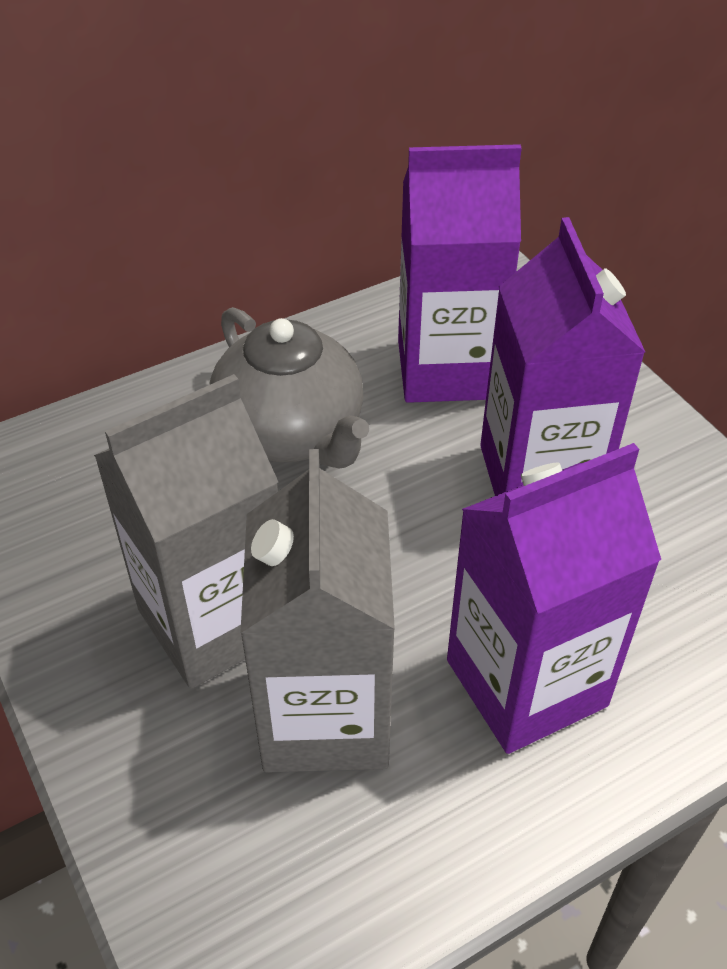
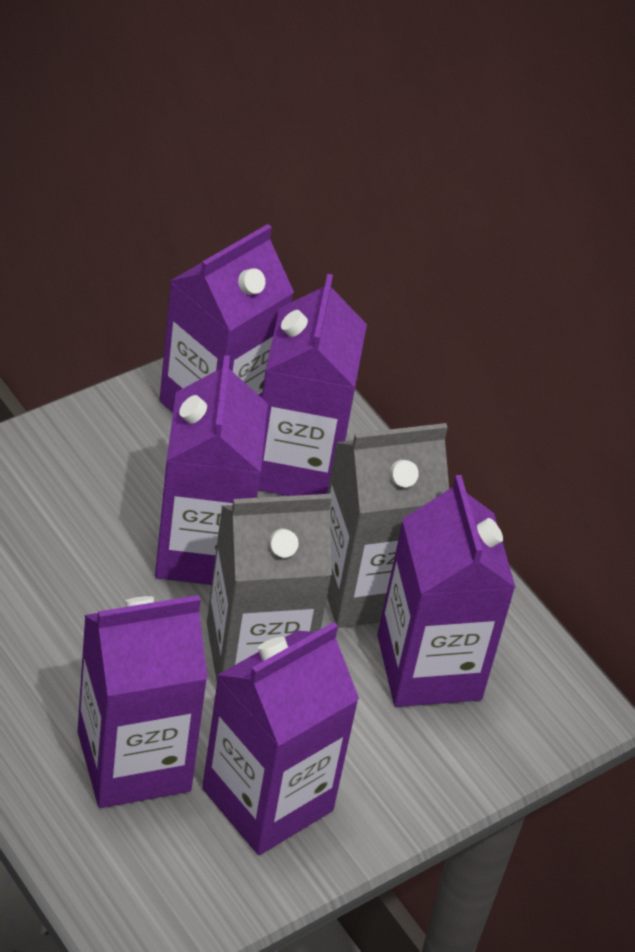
grey teapot: 1 -> 0
purple carton: 3 -> 6

